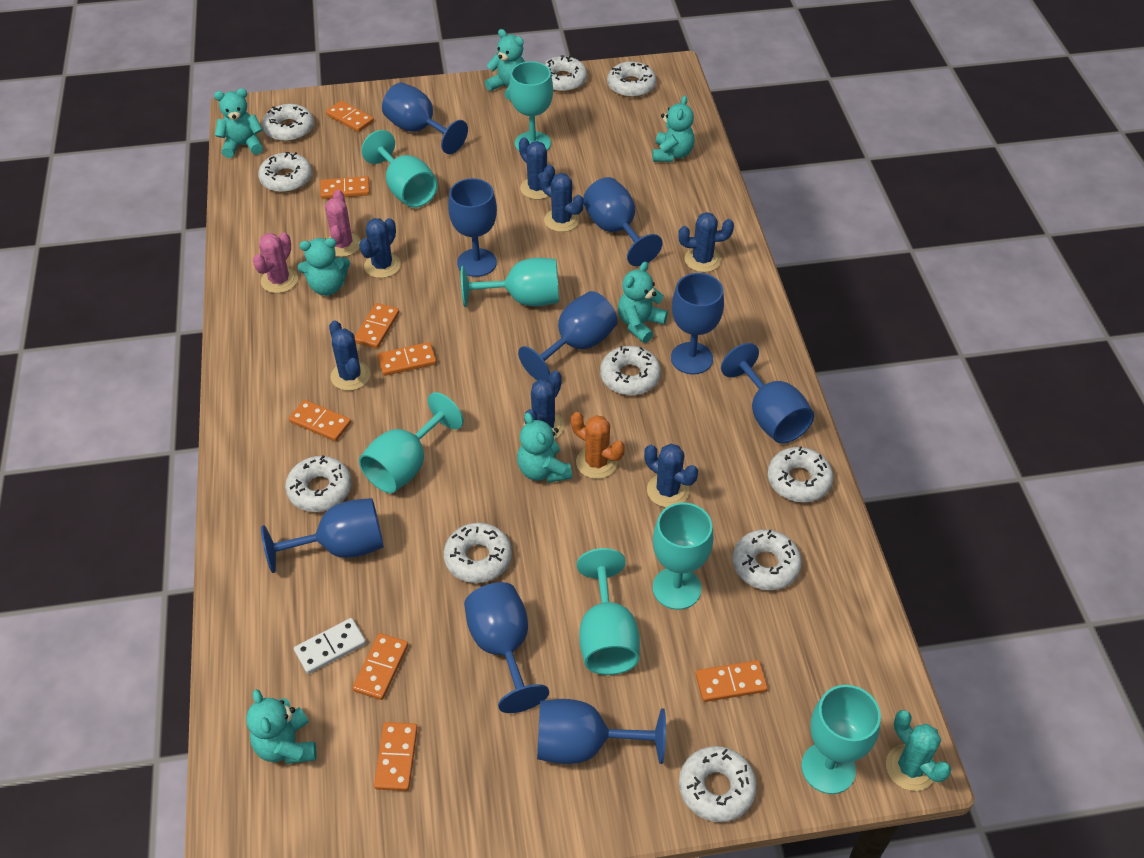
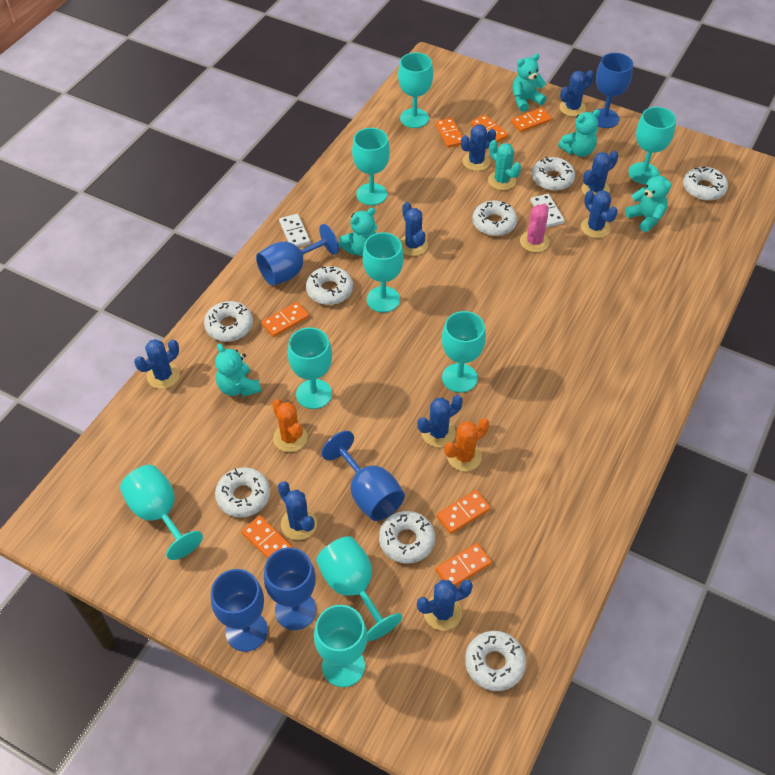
blue cactus: 7 -> 9
blue goblet: 9 -> 5
orange cactus: 1 -> 2
orange domino: 8 -> 7
pink cactus: 2 -> 1
turquoise goblet: 7 -> 9
turquoise teddy bear: 7 -> 5
white domino: 1 -> 2
white donut: 10 -> 8

